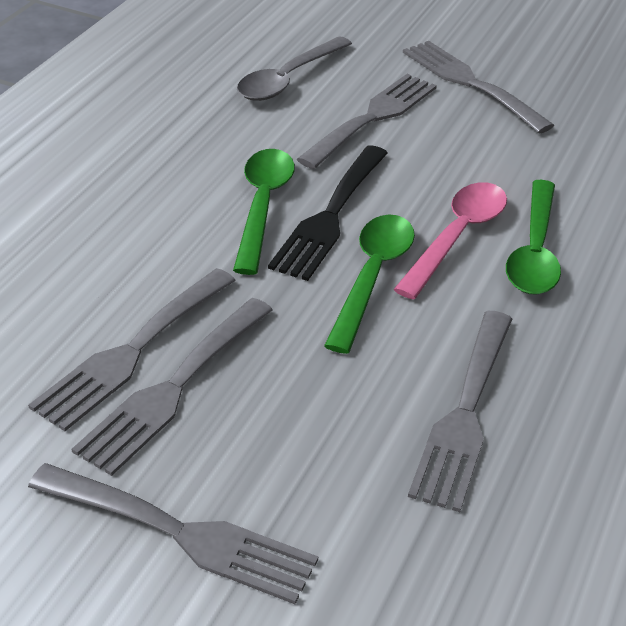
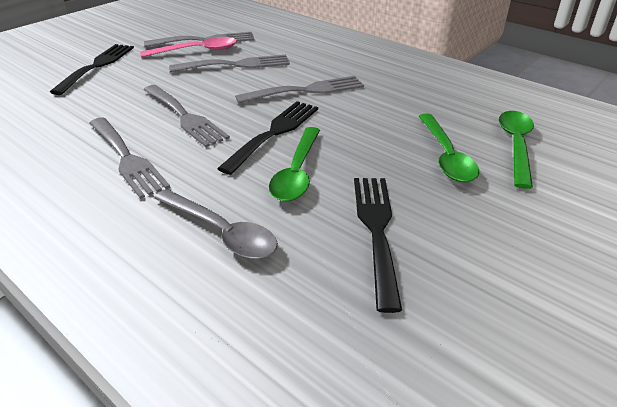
black fork: 1 -> 3
grey fork: 6 -> 5

